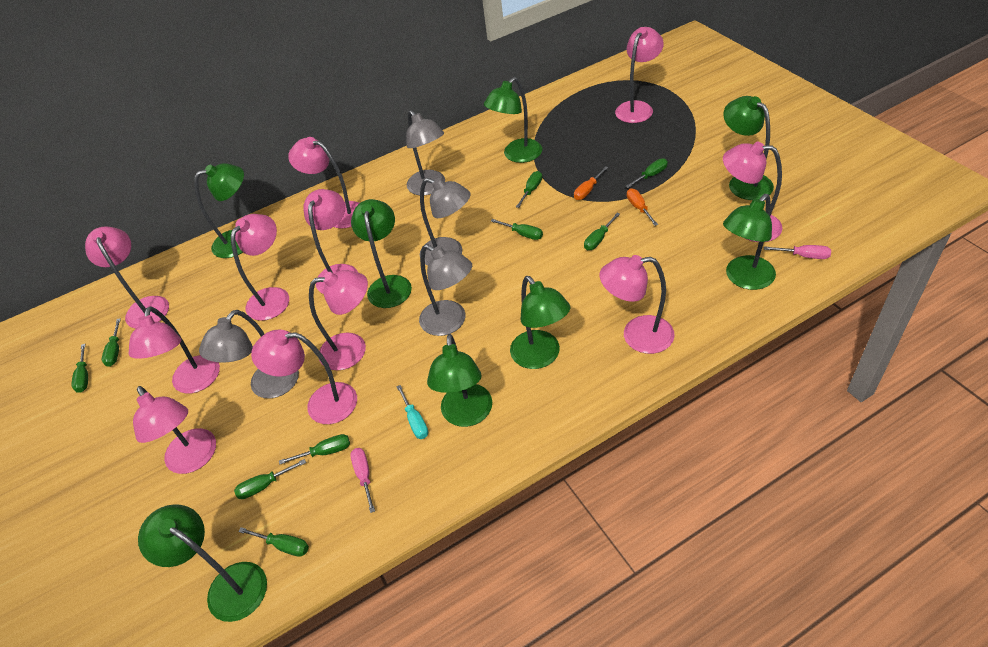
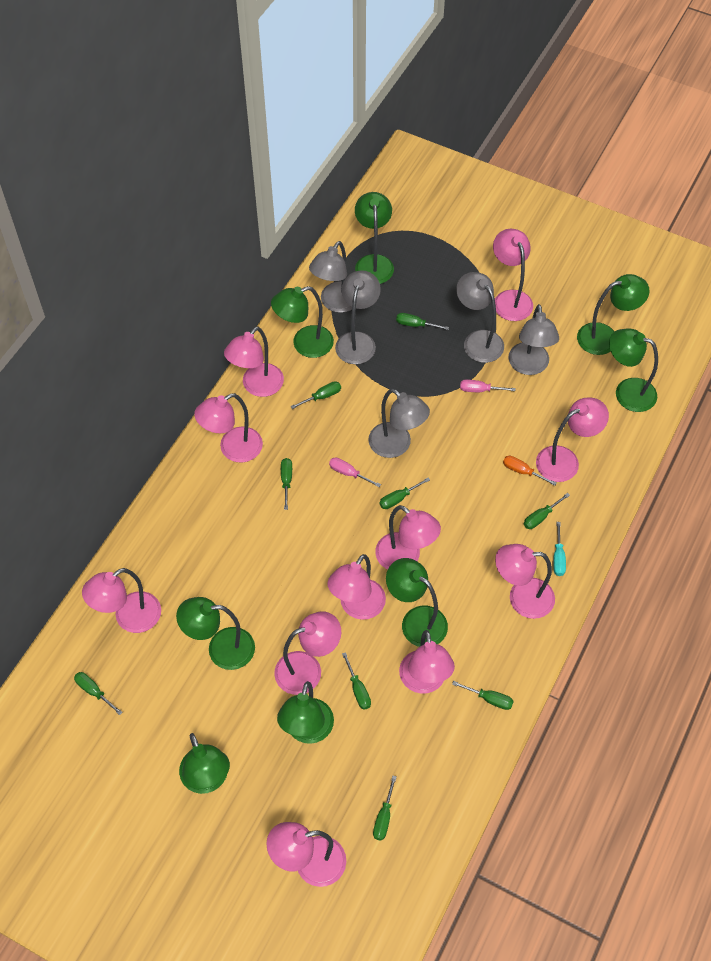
grey lamp: 4 -> 5
orange screwdriver: 2 -> 1

